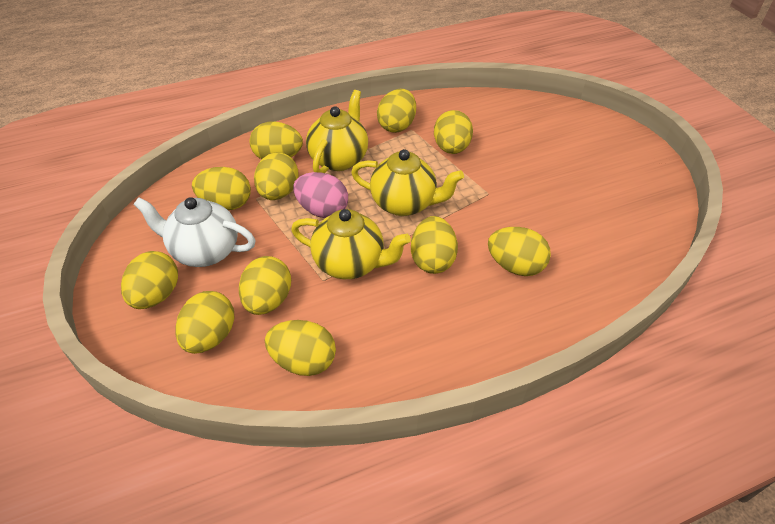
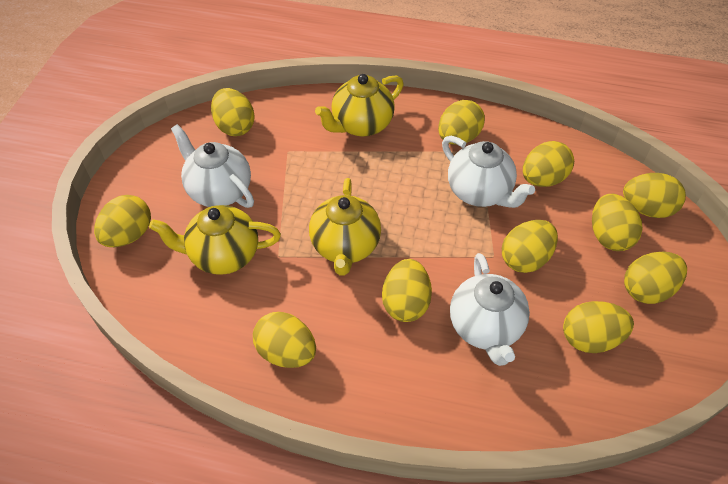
pink egg: 1 -> 0
white teapot: 1 -> 3

